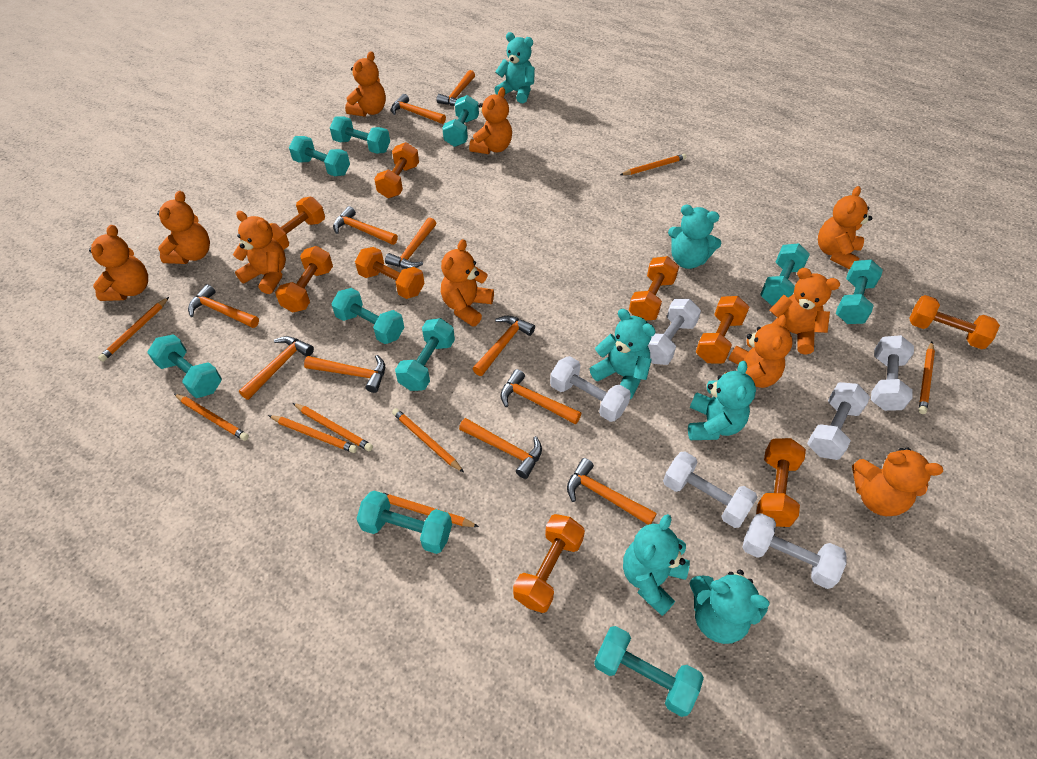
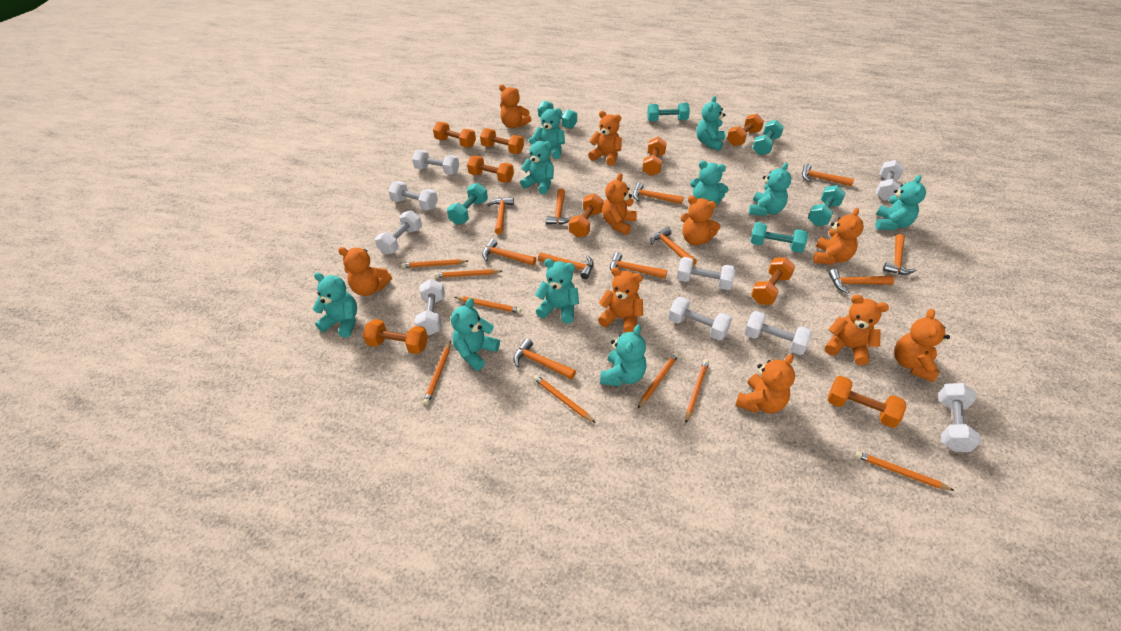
turquoise dumbbell: 10 -> 6
turquoise teddy bear: 6 -> 10
white dumbbell: 6 -> 9

